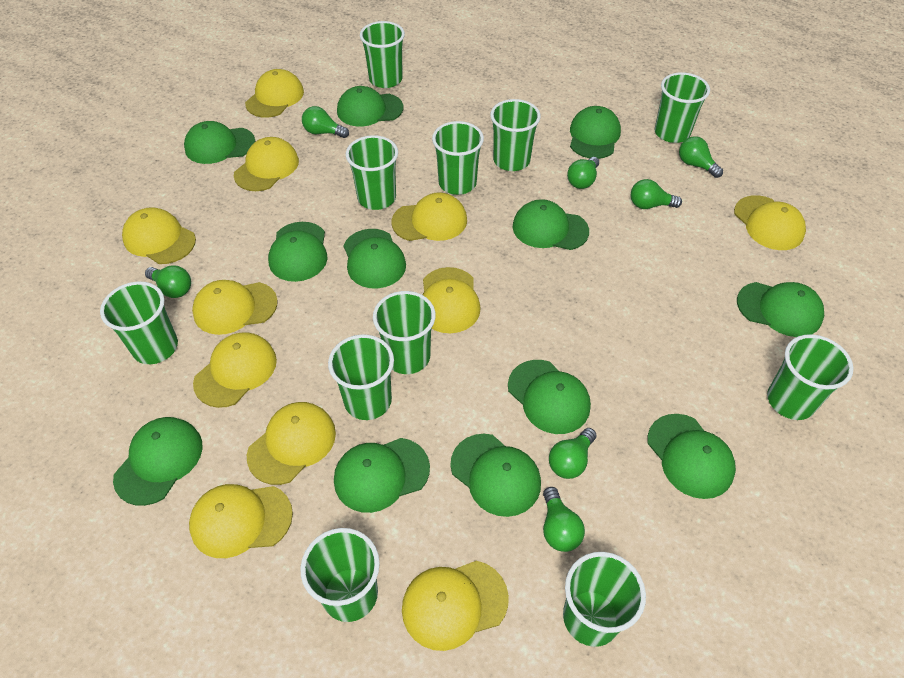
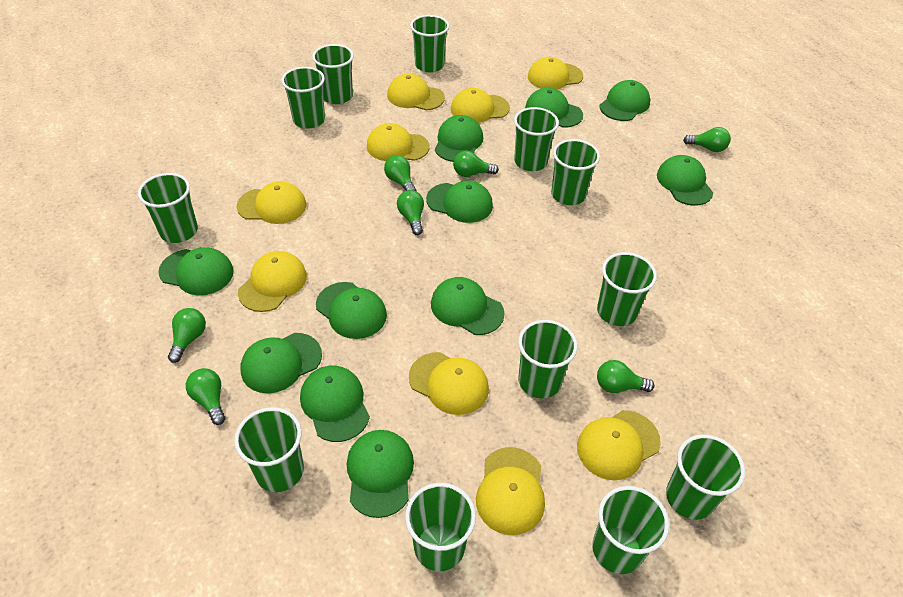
green cap: 12 -> 11
green cup: 11 -> 12
yellow cap: 11 -> 9

